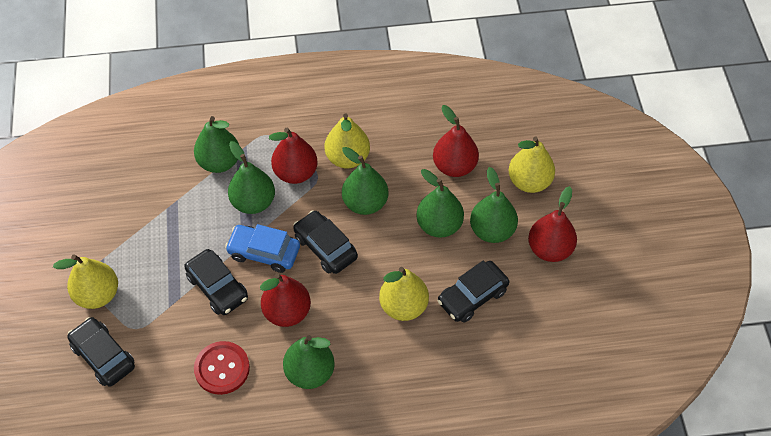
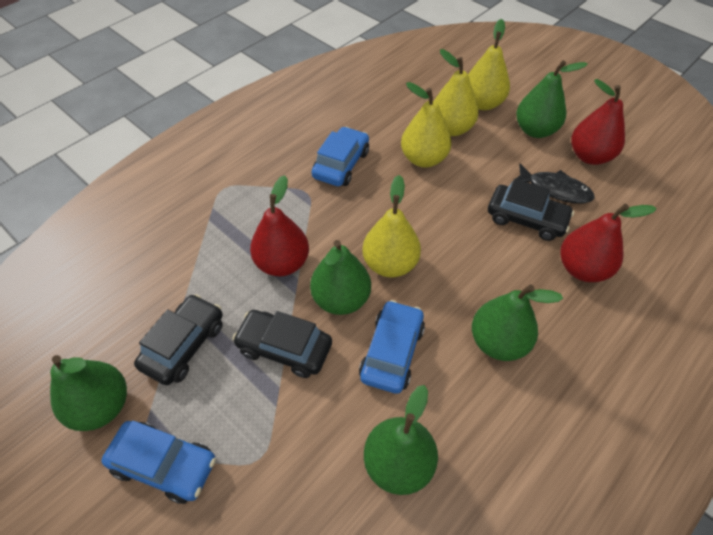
black car: 4 -> 3
black fish: 0 -> 1
blue car: 1 -> 3
green pear: 6 -> 5
red button: 1 -> 0
red pear: 4 -> 3

